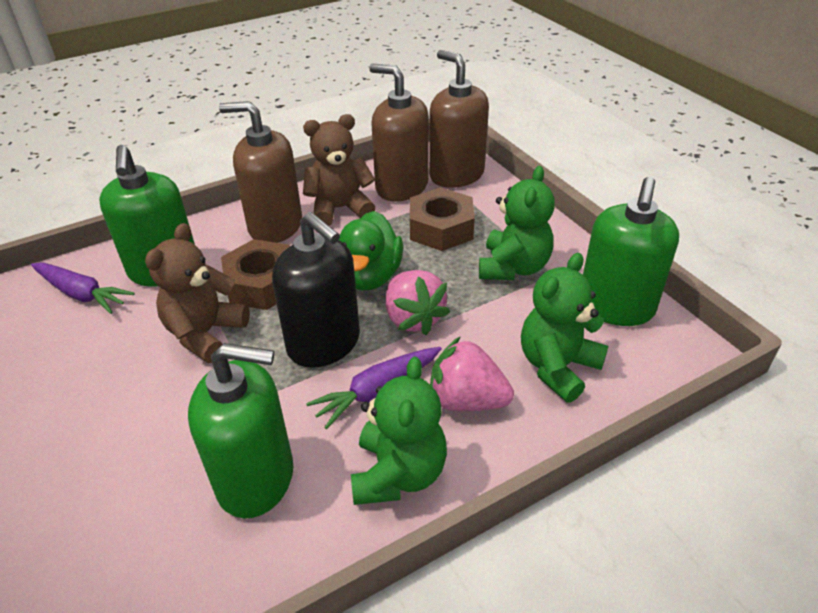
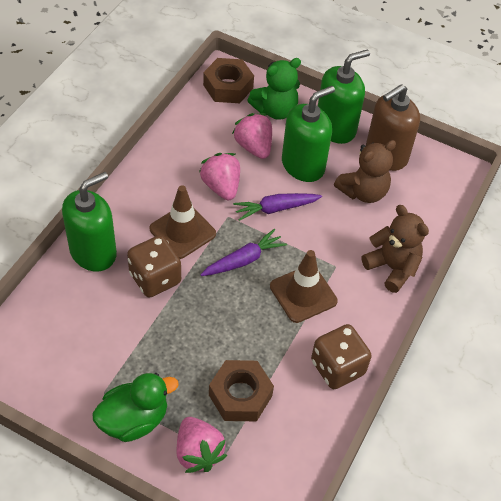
black soap dispenser: 1 -> 0
brown dice: 0 -> 2
brown soap dispenser: 3 -> 1
brown traffic cone: 0 -> 2
green teddy bear: 3 -> 1
pink strawberry: 2 -> 3

